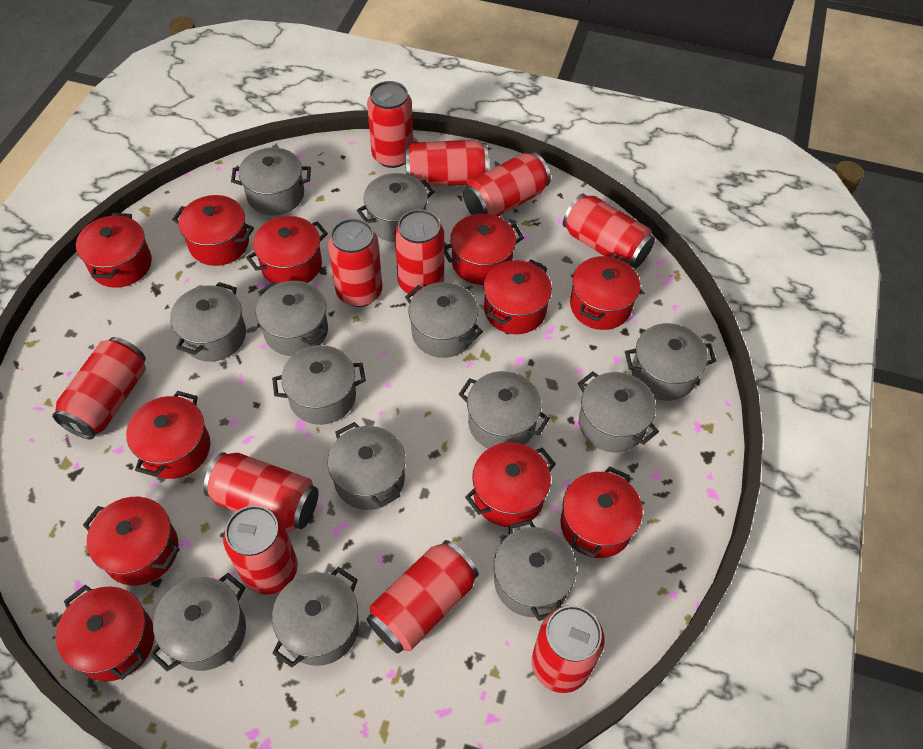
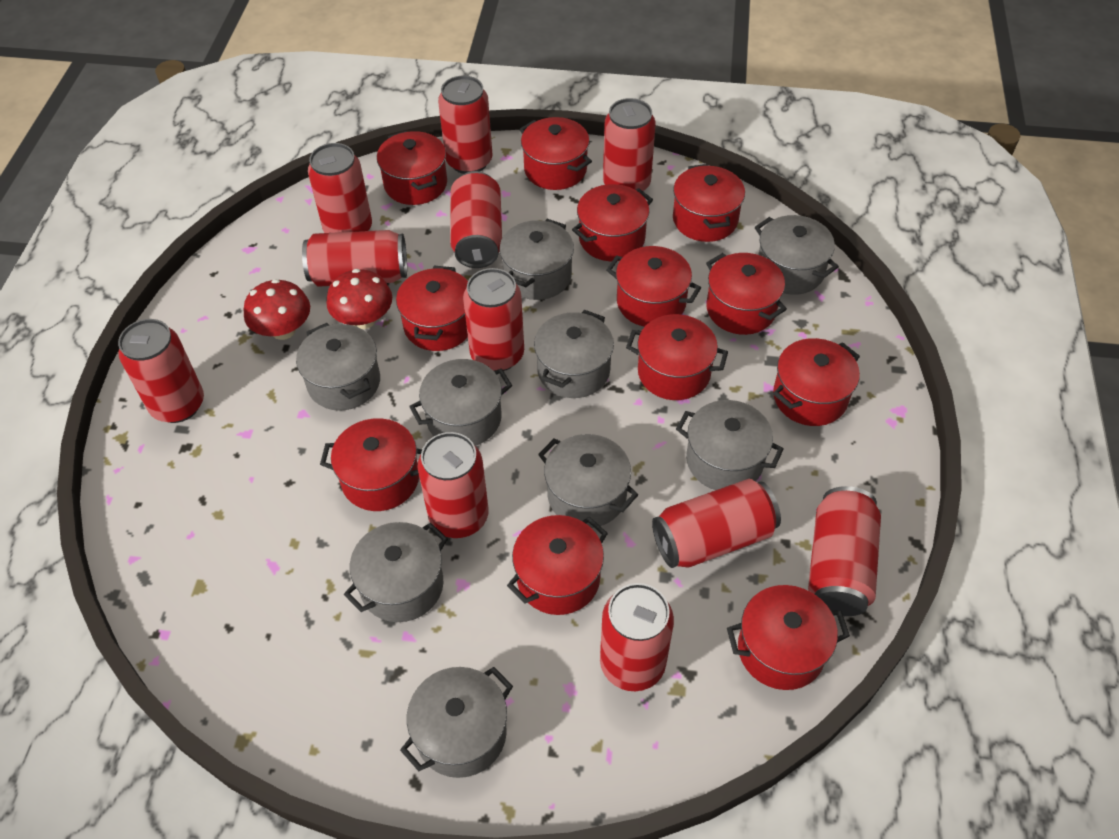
grey pot: 13 -> 9
red mushroom: 0 -> 2
red pot: 11 -> 12

